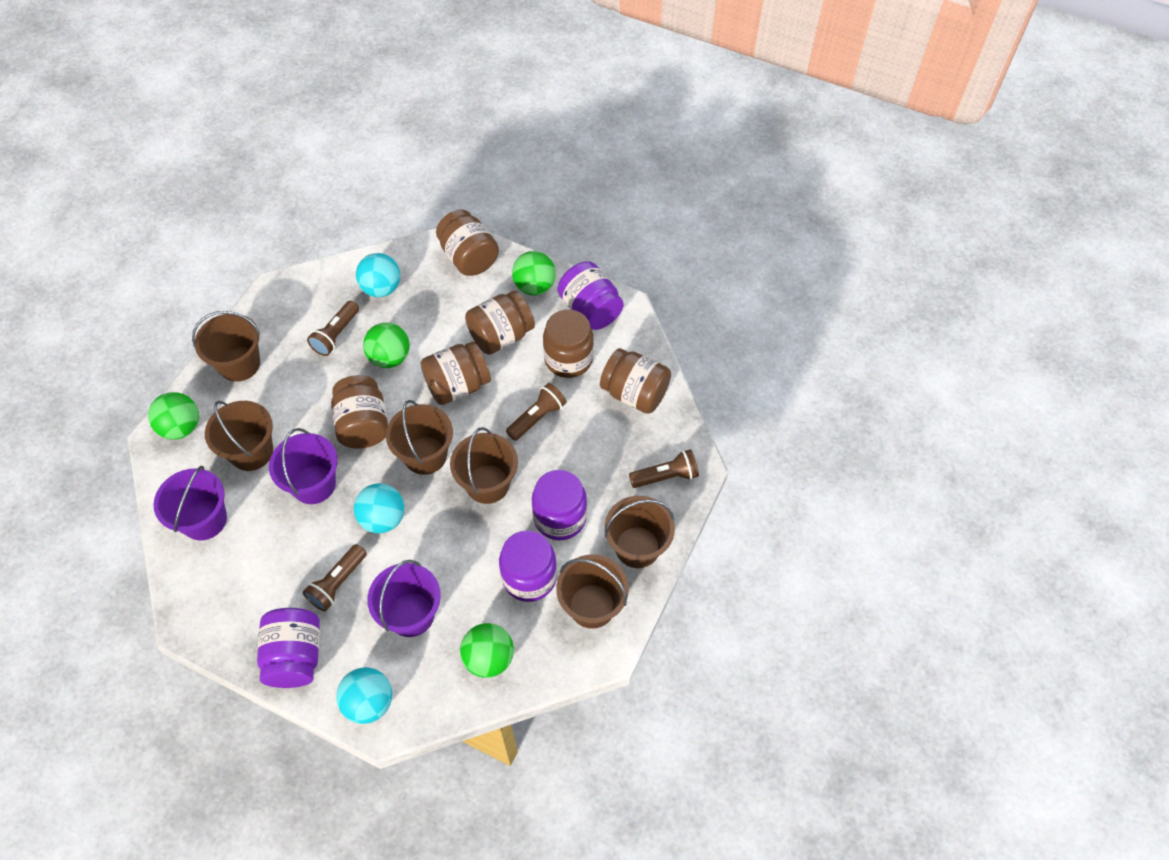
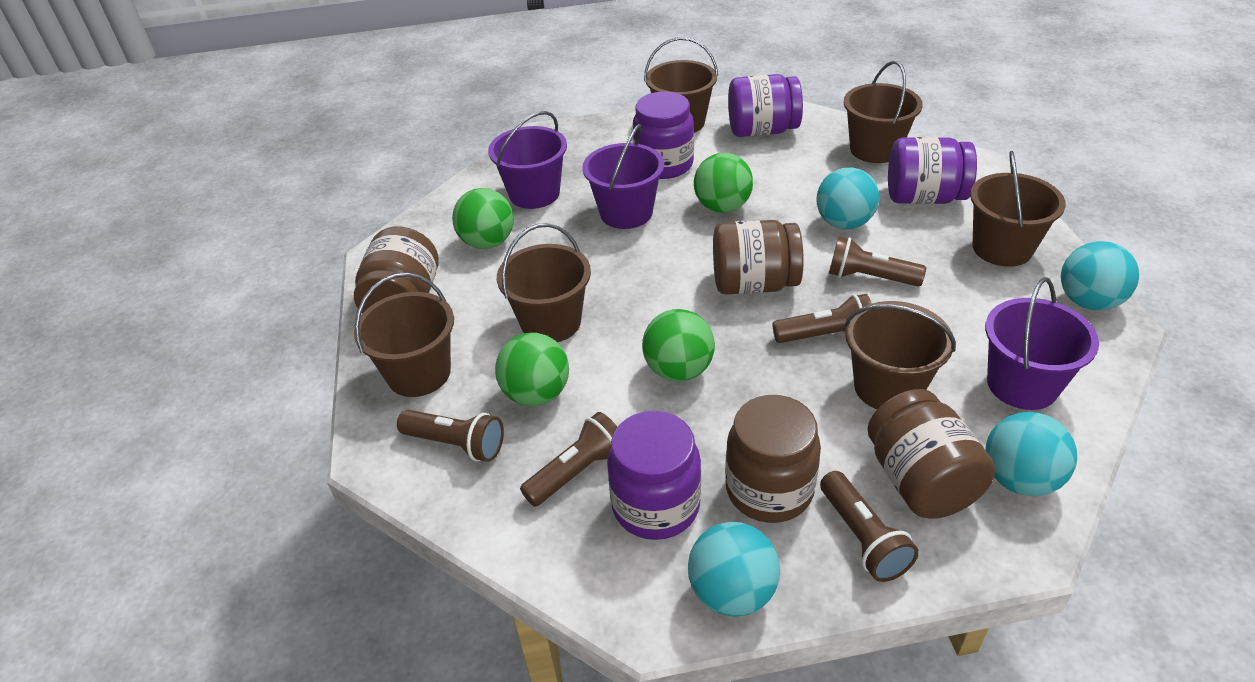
brown flashlight: 4 -> 5
brown jar: 6 -> 4
turquoise ball: 3 -> 4

